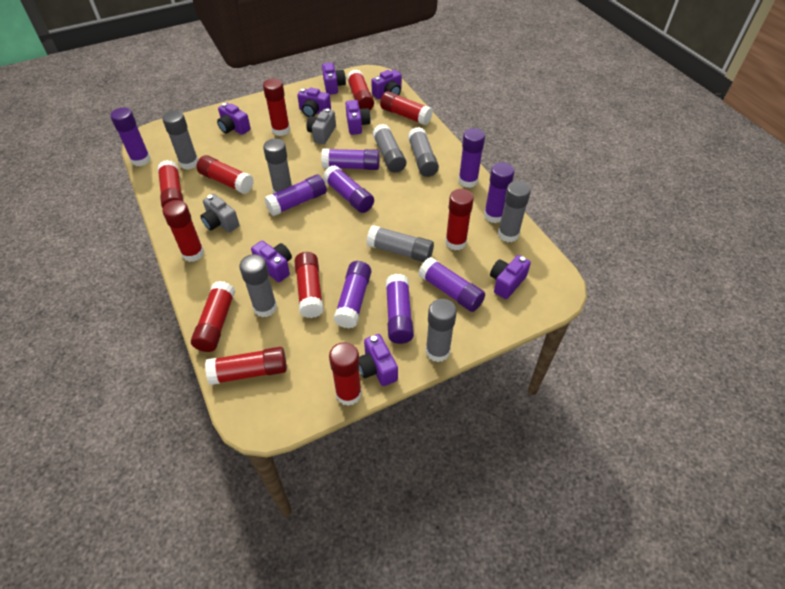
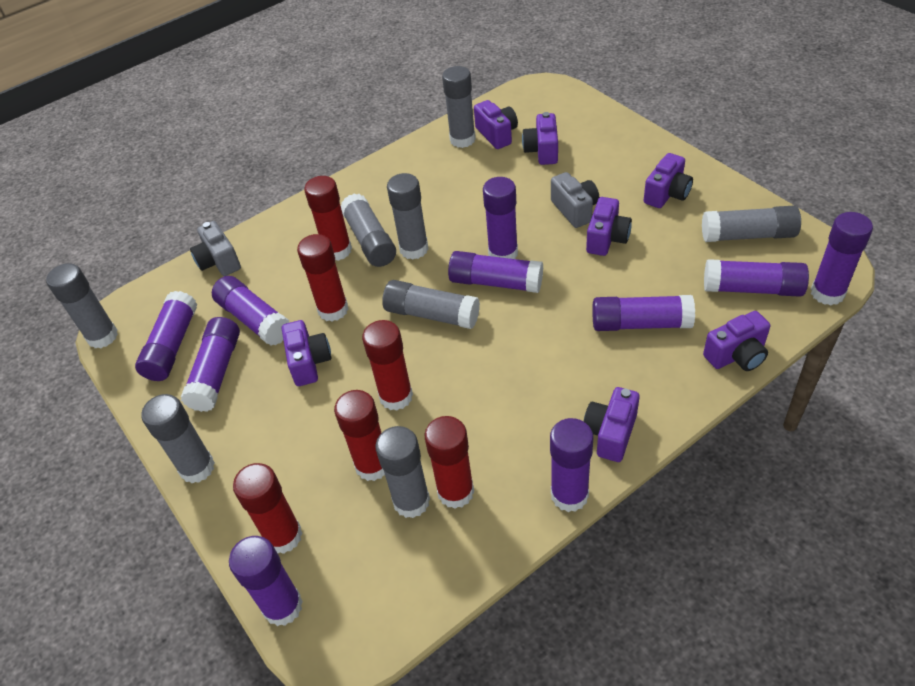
purple camera: 8 -> 7
purple glue stick: 9 -> 10
red glue stick: 11 -> 6

